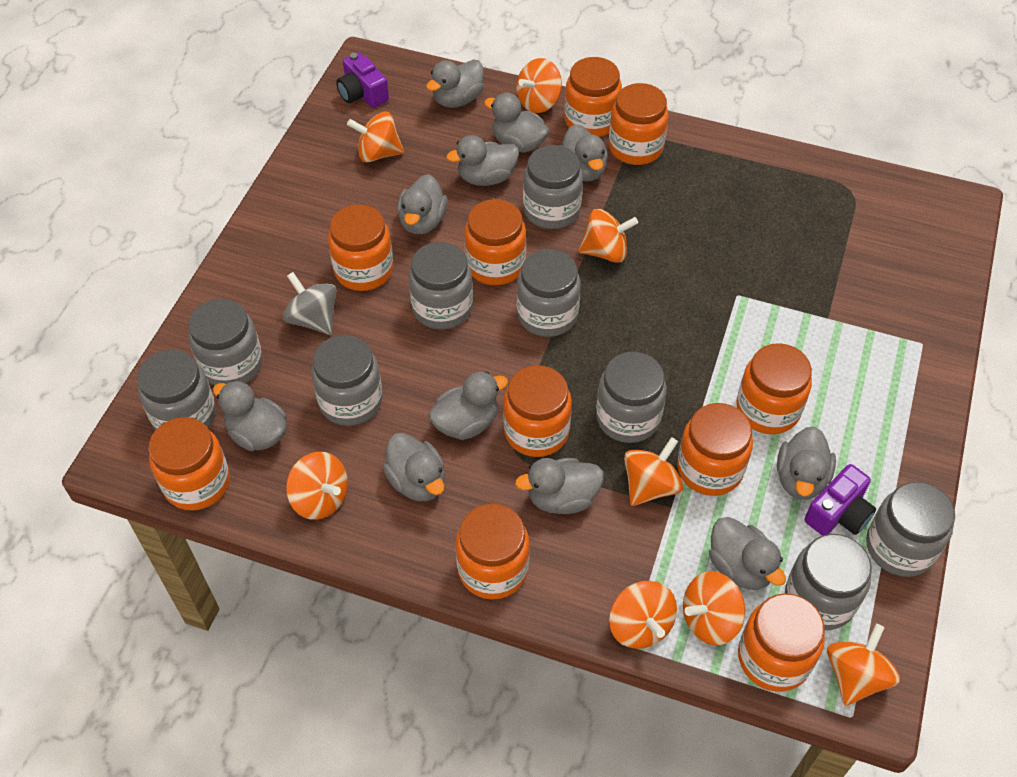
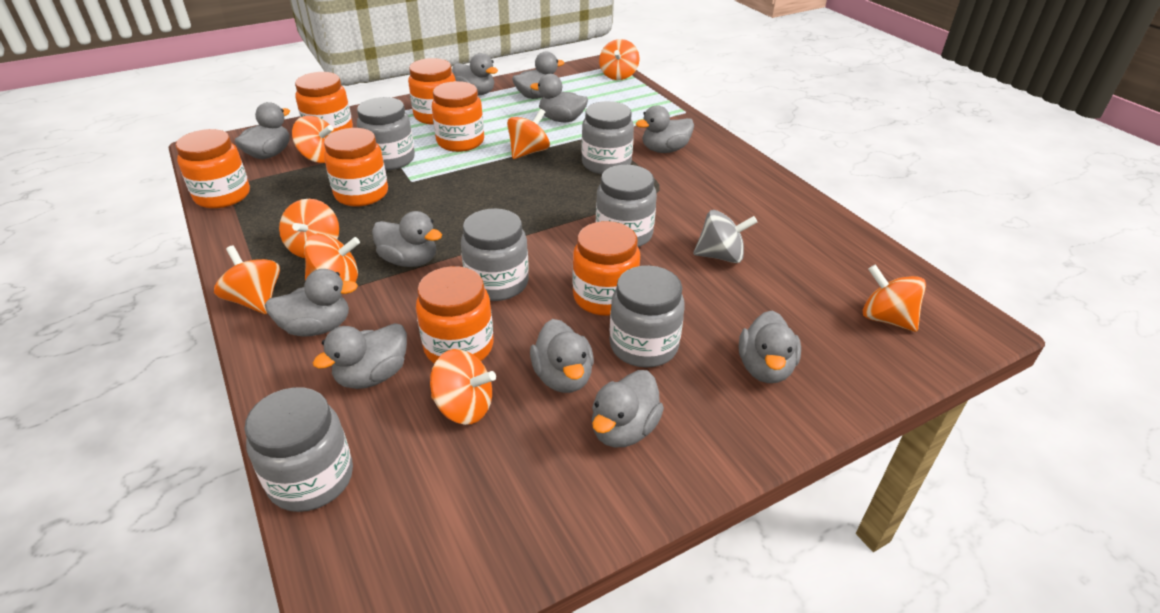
grey jar: 9 -> 6
orange jar: 10 -> 7
purple camera: 2 -> 0

